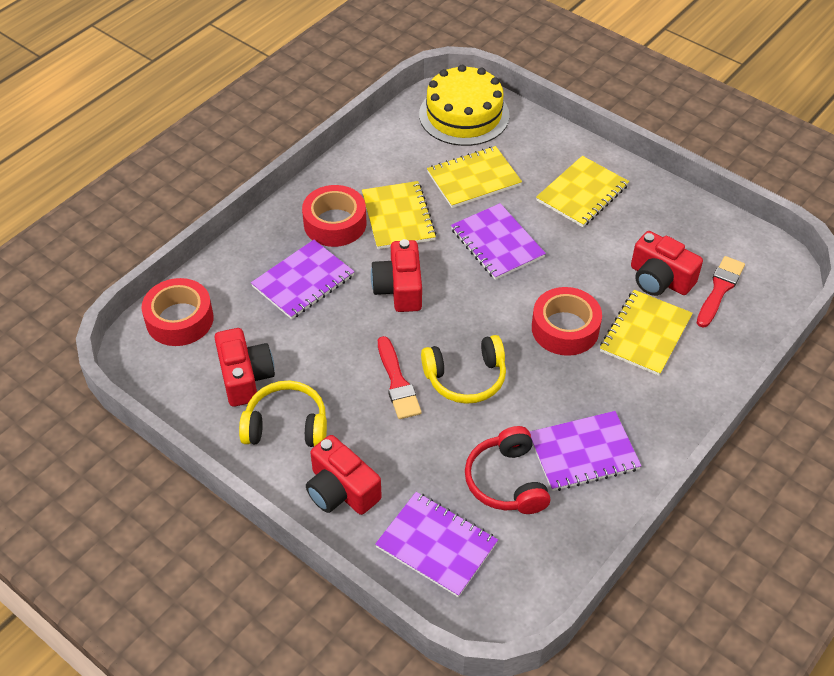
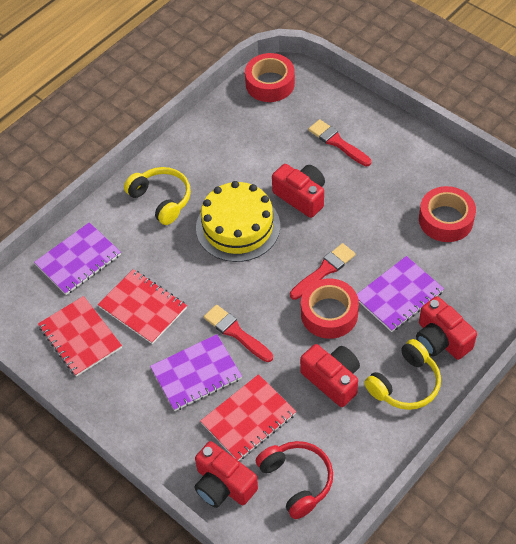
purple notebook: 4 -> 3
red brush: 2 -> 3
red notebook: 0 -> 3
yellow notebook: 4 -> 0

